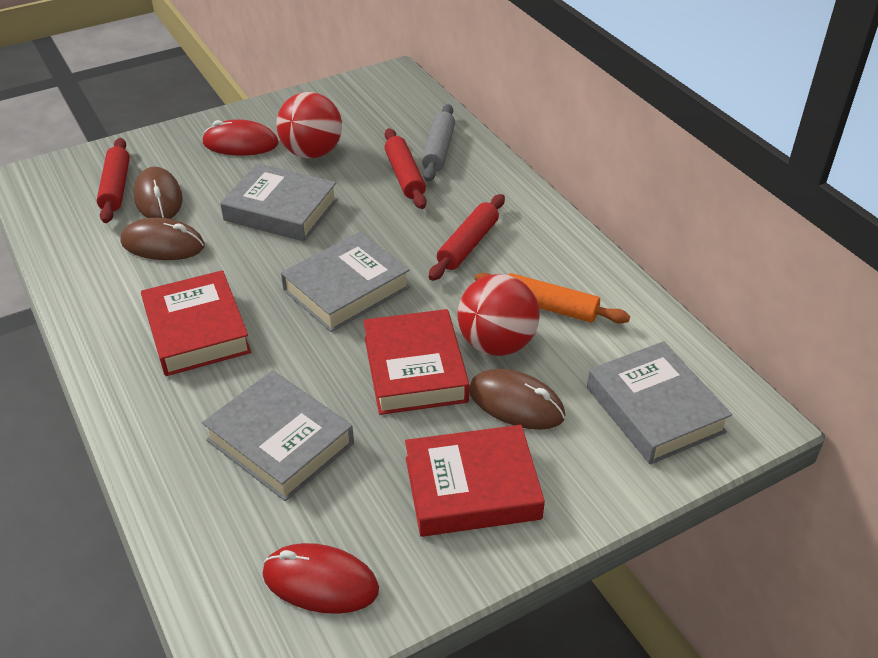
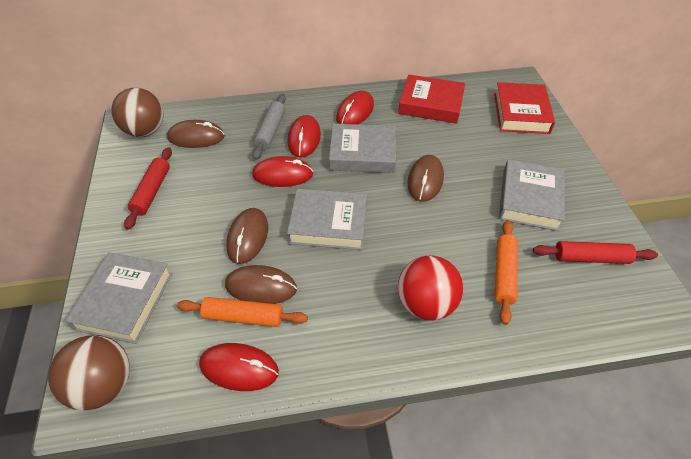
brown ball: 0 -> 2
brown mouse: 3 -> 4
orange rolling pin: 1 -> 2
red ball: 2 -> 1
red book: 3 -> 2
red mouse: 2 -> 4
red rolling pin: 3 -> 2

